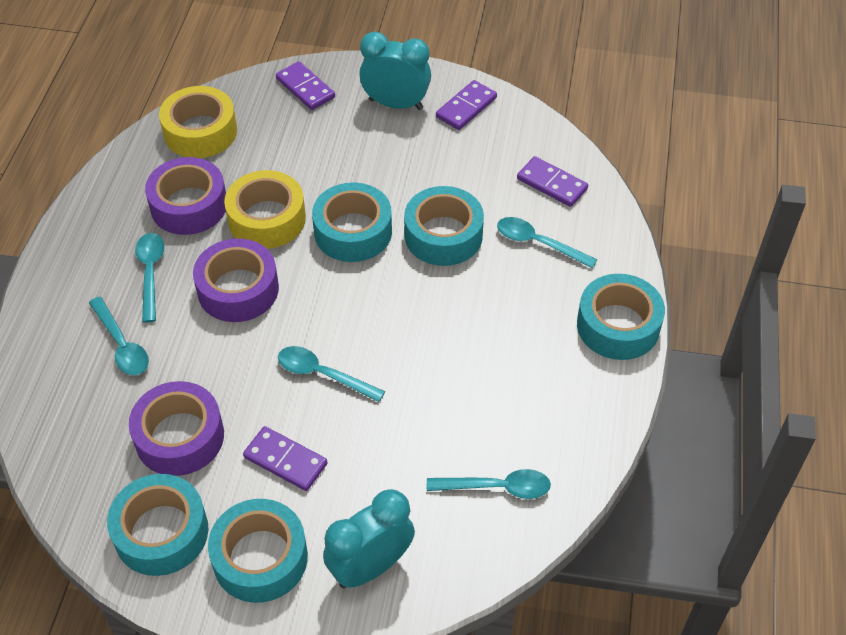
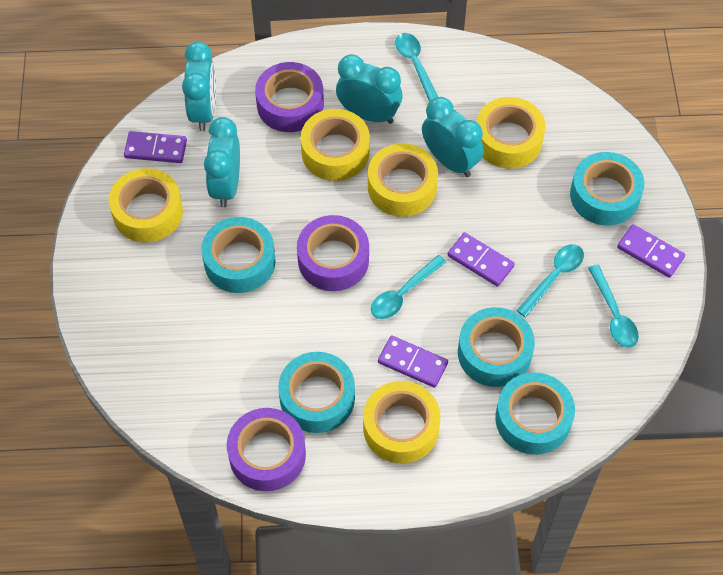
turquoise clock: 2 -> 4
turquoise spoon: 5 -> 4
yellow tape: 2 -> 5

